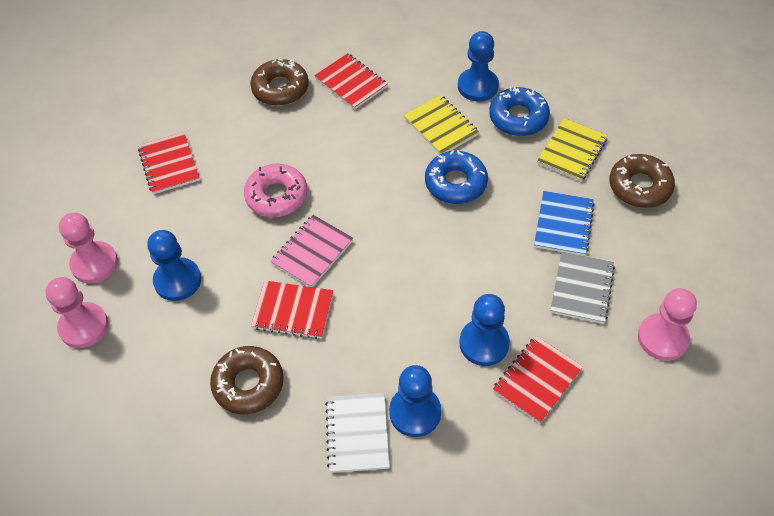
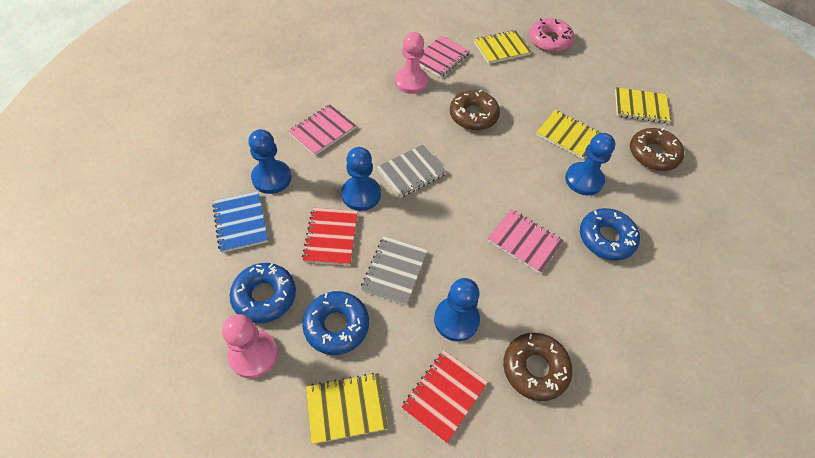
blue donut: 2 -> 3
grey notebook: 1 -> 2
pink notebook: 1 -> 3
pink pawn: 3 -> 2
red notebook: 4 -> 2
white notebook: 1 -> 0
yellow notebook: 2 -> 4

